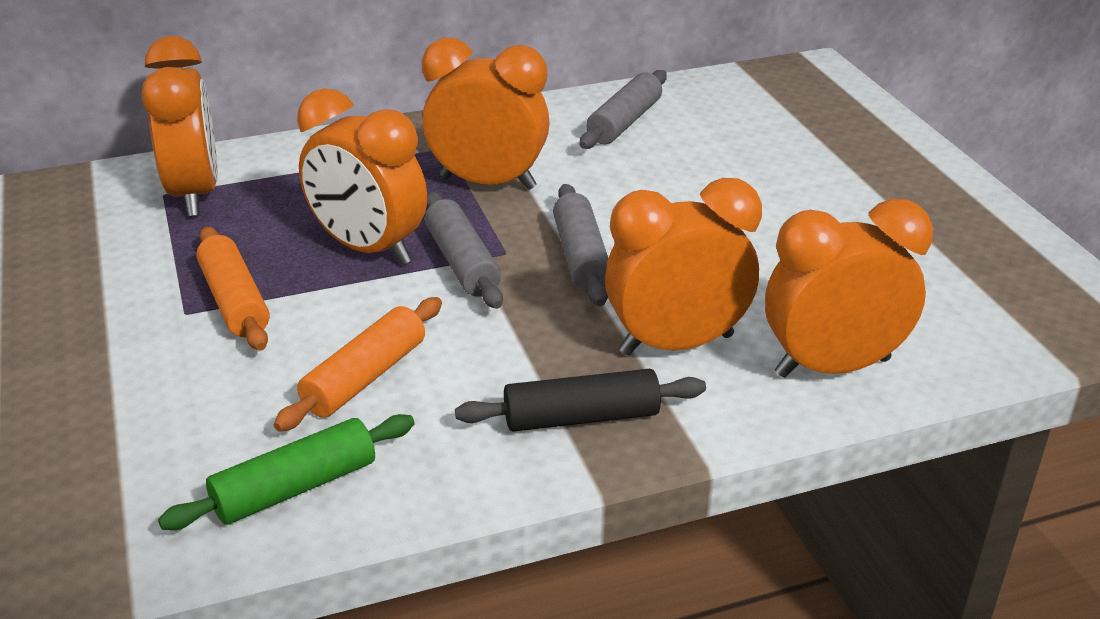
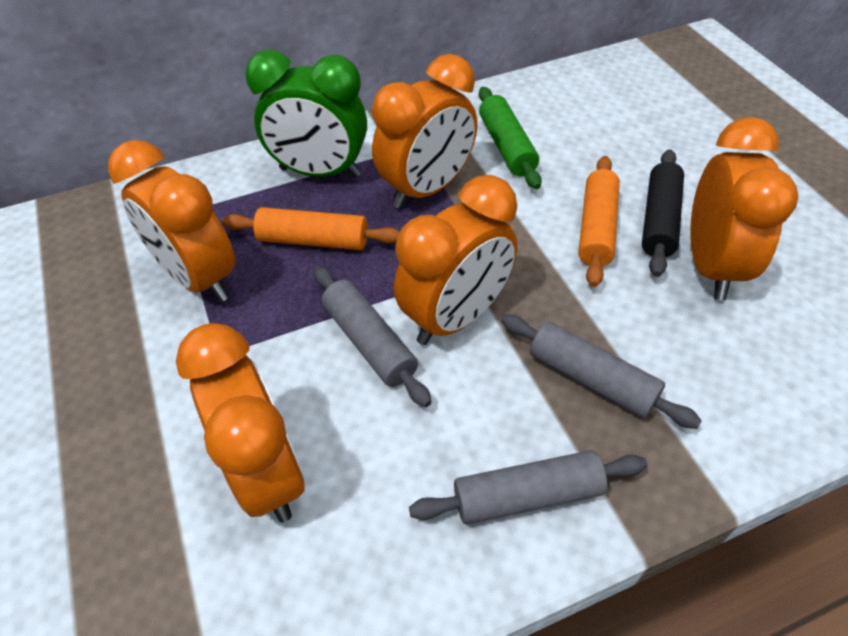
green clock: 0 -> 1

